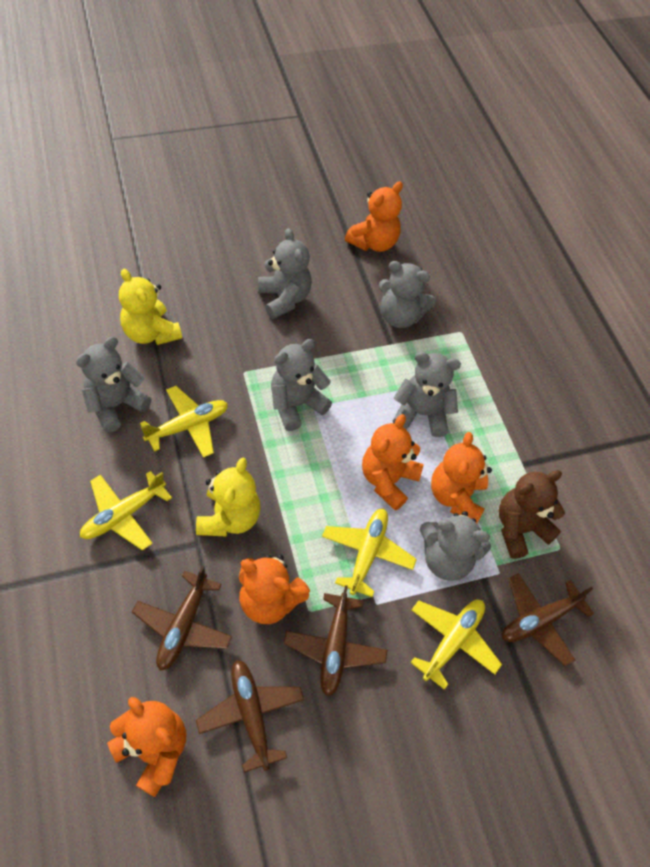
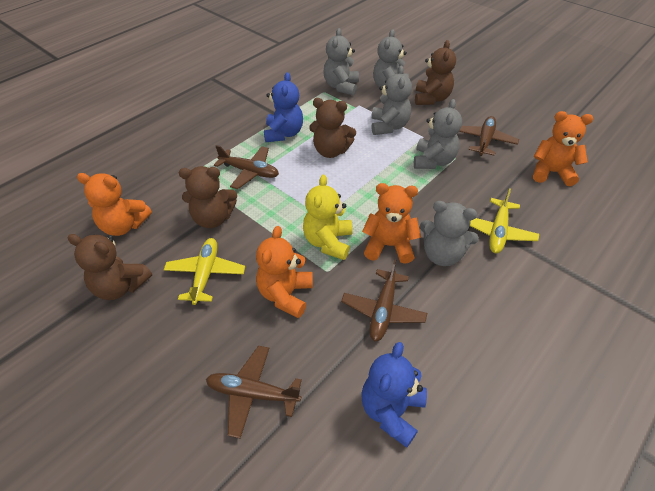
blue teddy bear: 0 -> 2
brown teddy bear: 1 -> 4
grey teddy bear: 6 -> 5
orange teddy bear: 5 -> 4
yellow plane: 4 -> 2
yellow teddy bear: 2 -> 1

